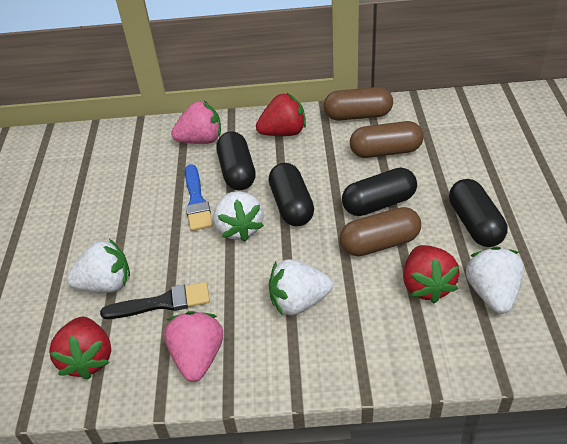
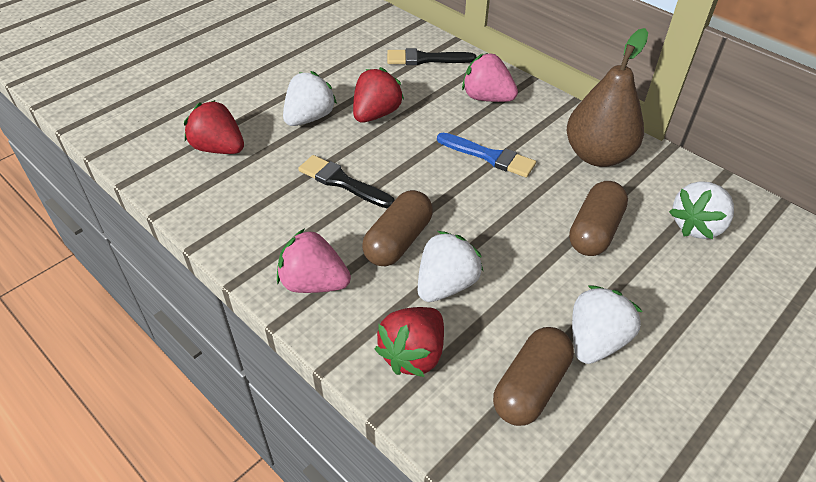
black brush: 1 -> 2
black capsule: 4 -> 0
brown pear: 0 -> 1

